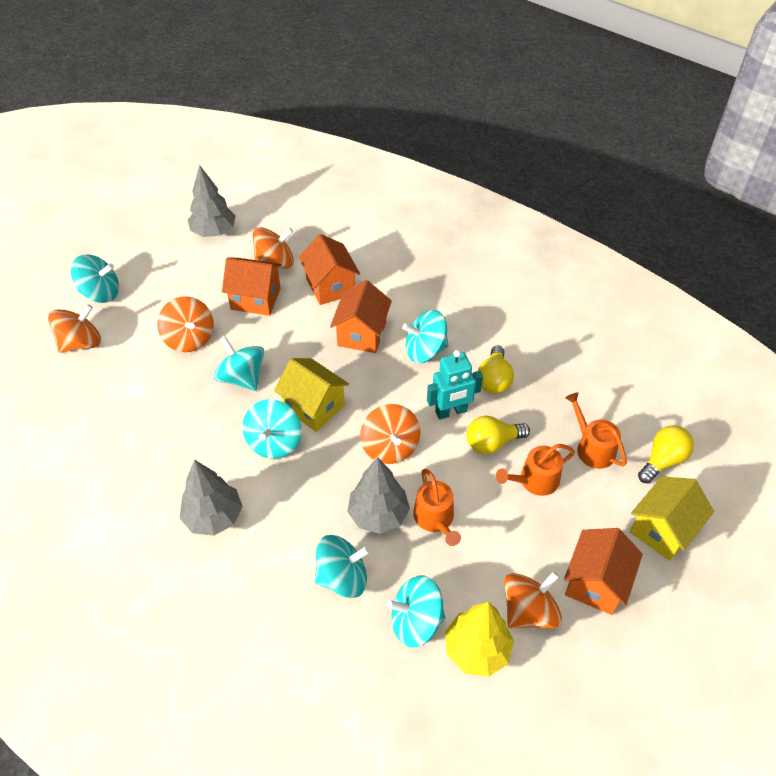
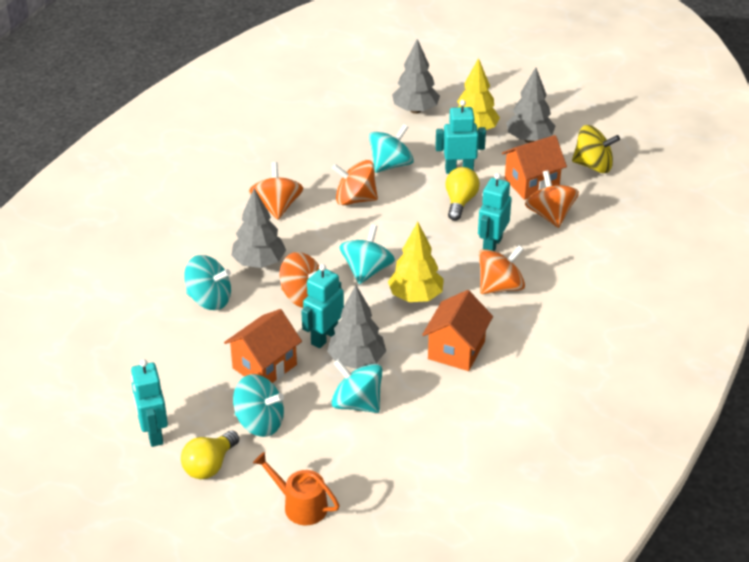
grey tree: 3 -> 4
orange house: 4 -> 3
orange watering can: 3 -> 1
turquoise robot: 1 -> 4
turquoise spinning top: 6 -> 5
yellow house: 2 -> 0
yellow light bulb: 3 -> 2
yellow spinning top: 0 -> 1
yellow tree: 1 -> 2

